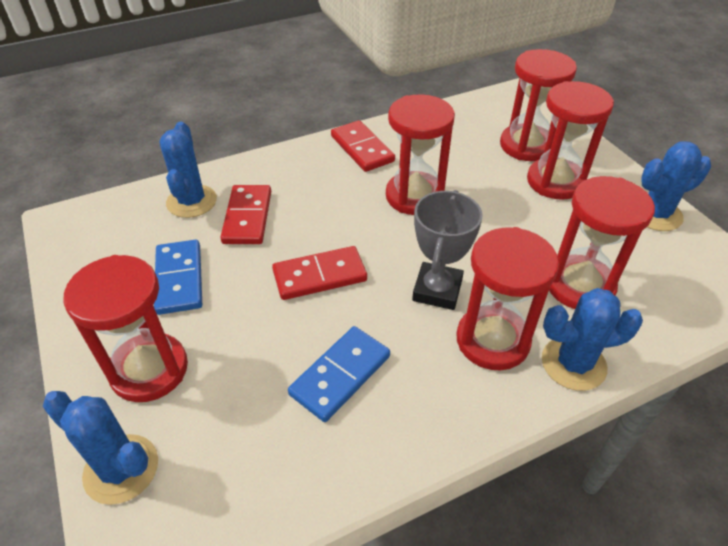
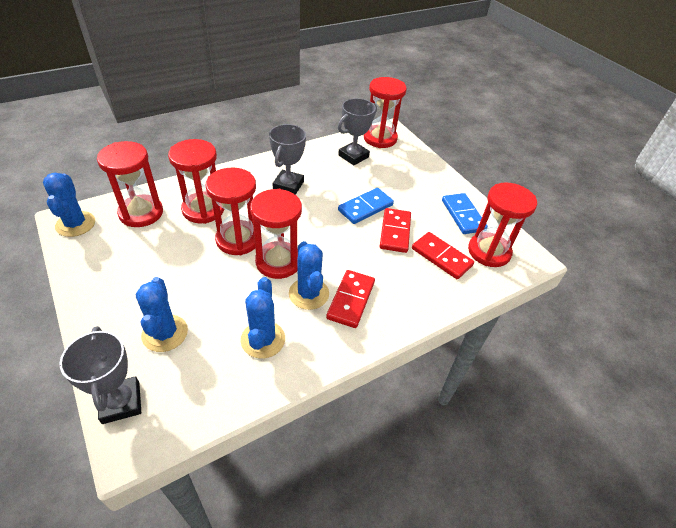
grey trophy: 1 -> 3

